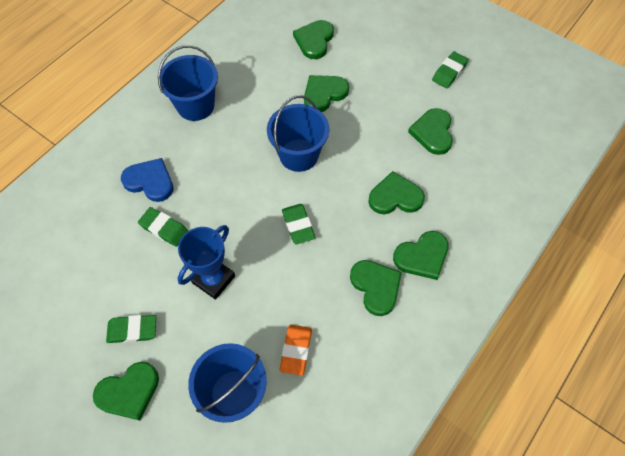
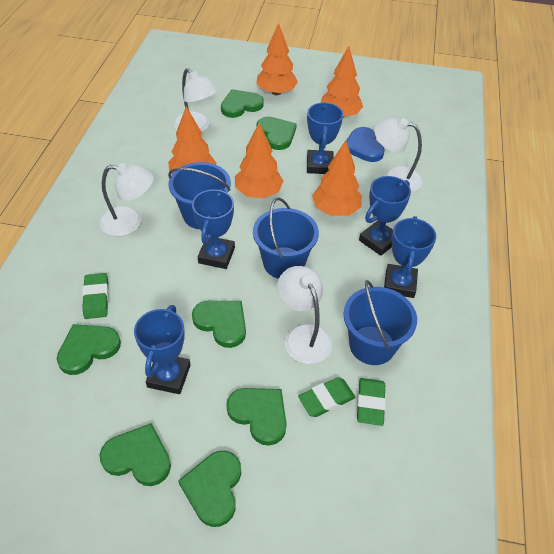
blue trophy: 1 -> 5
green eraser: 4 -> 3
orange eraser: 1 -> 0
orange tree: 0 -> 5
white lamp: 0 -> 4

